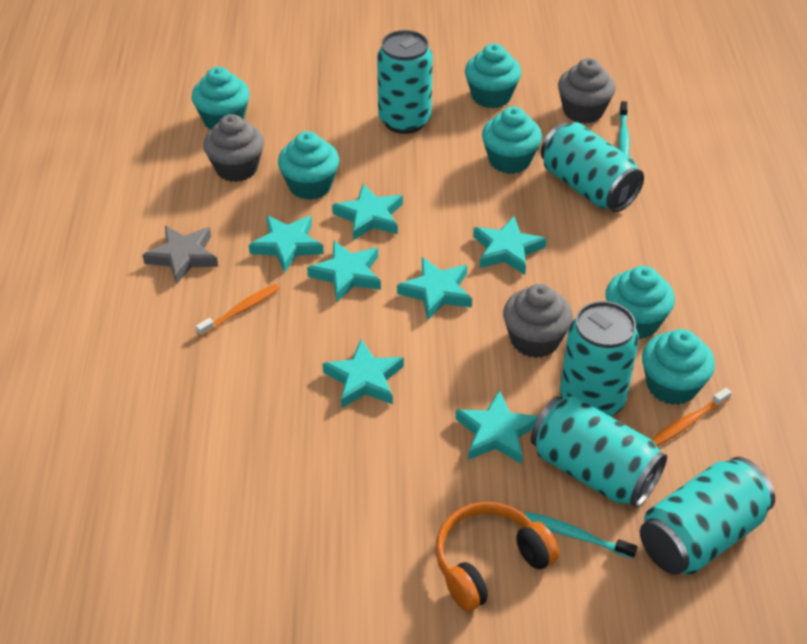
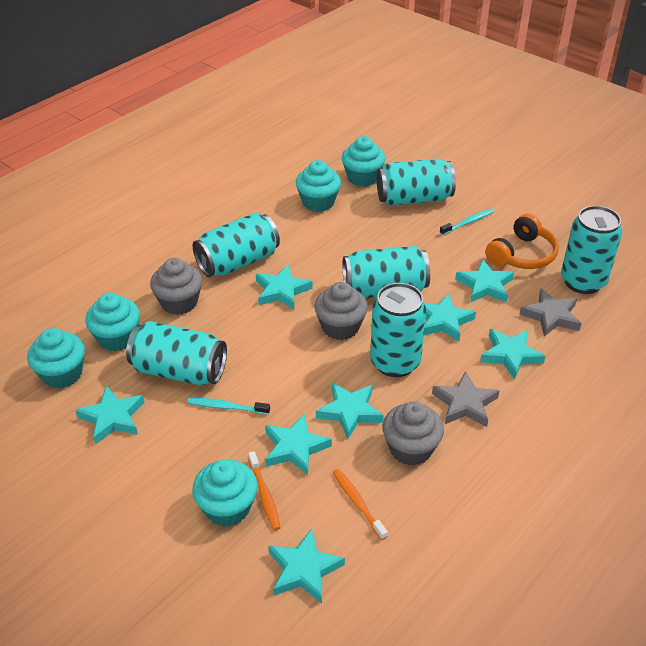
grey star: 1 -> 2
turquoise can: 5 -> 6
turquoise cupcake: 6 -> 5
turquoise star: 7 -> 8

